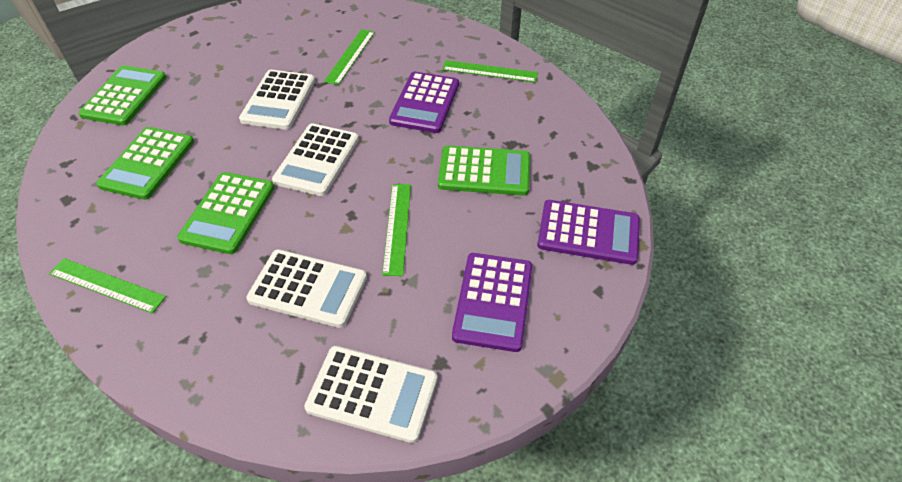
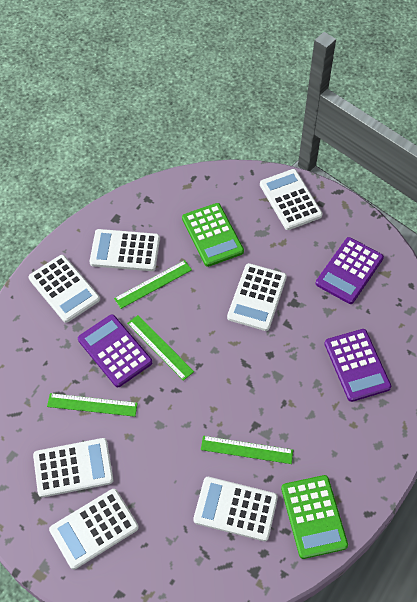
green calculator: 4 -> 2
white calculator: 4 -> 7

